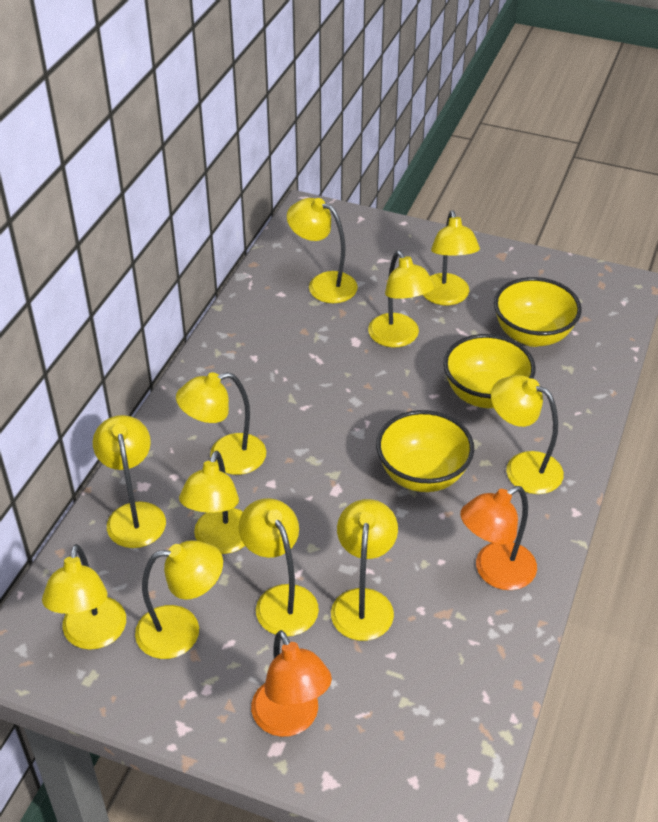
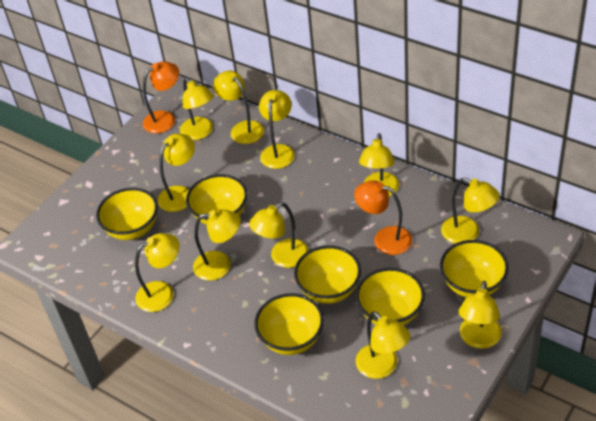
yellow bowl: 3 -> 6

